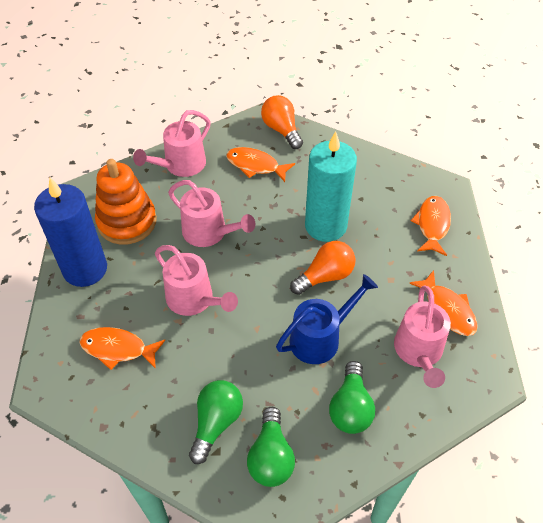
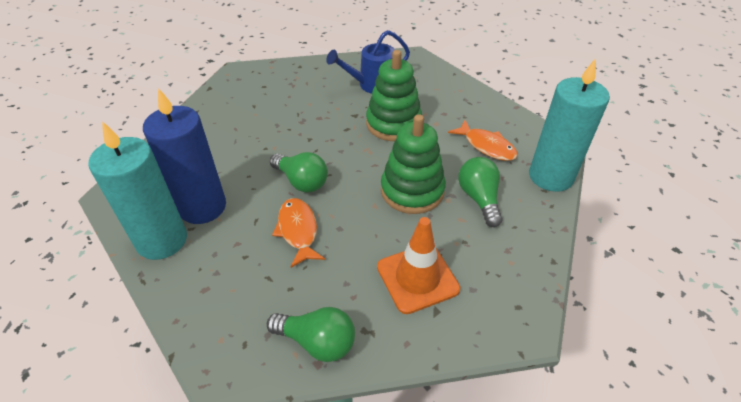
green stacking toy: 0 -> 2
orange fish: 4 -> 2
orange light bulb: 2 -> 0
orange stacking toy: 1 -> 0
orange traffic cone: 0 -> 1
pink watering can: 4 -> 0
turquoise candle: 1 -> 2

